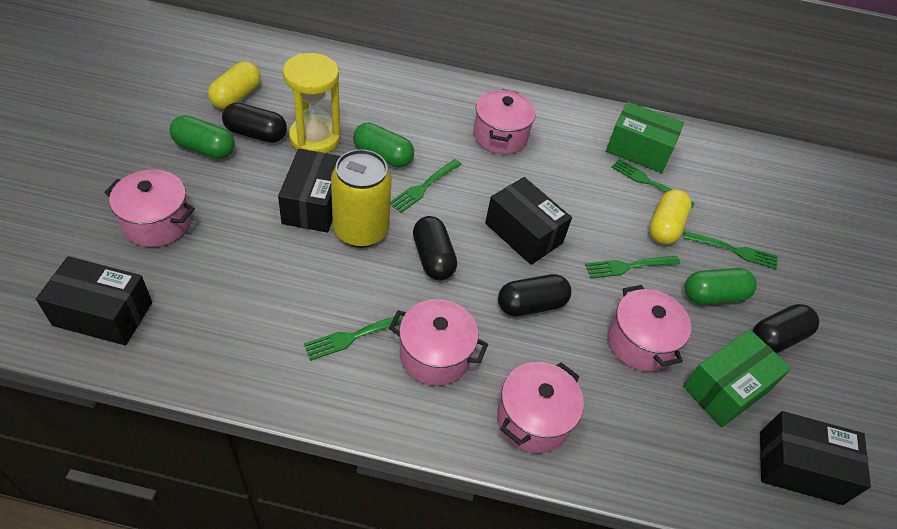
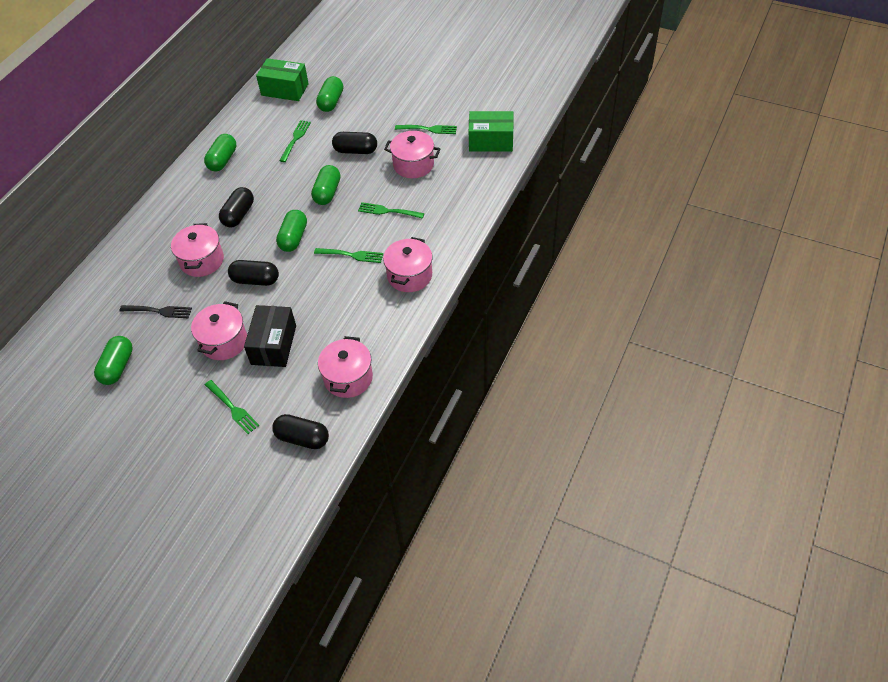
black box: 4 -> 1
black fork: 0 -> 1
green capsule: 3 -> 5
yellow can: 1 -> 0
yellow capsule: 2 -> 0
yellow hourglass: 1 -> 0

